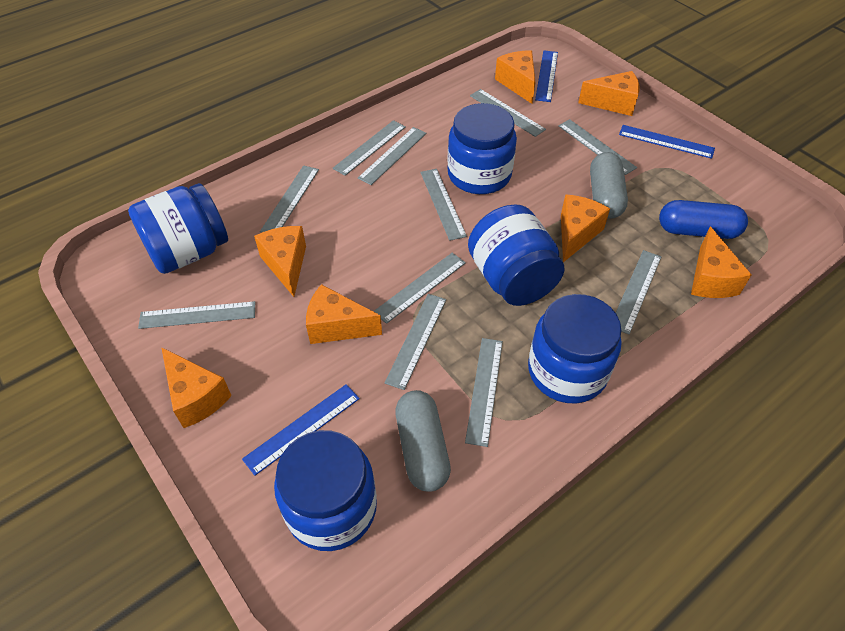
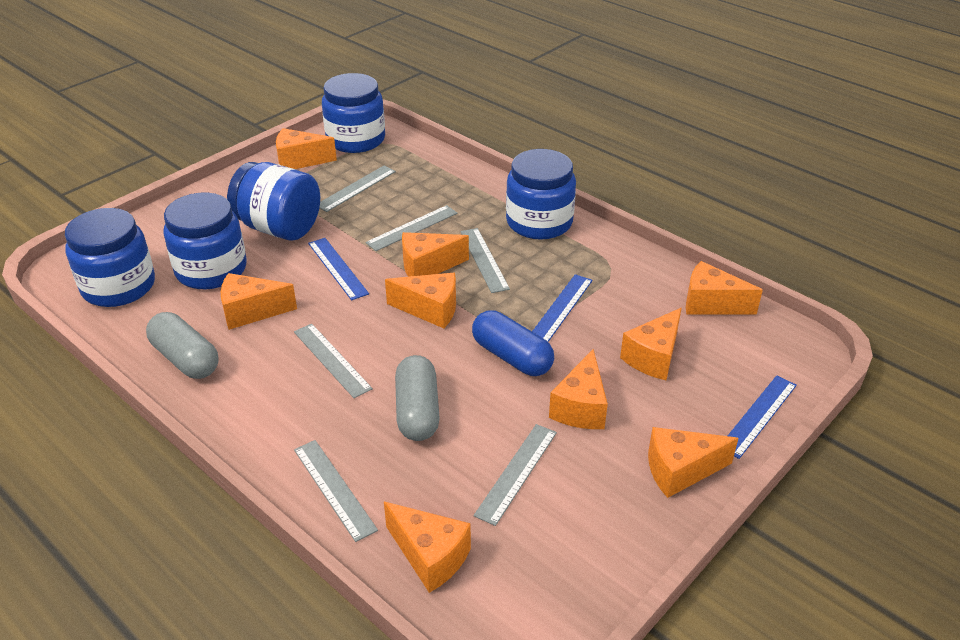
grey ruler: 11 -> 6
orange cheese: 7 -> 9

